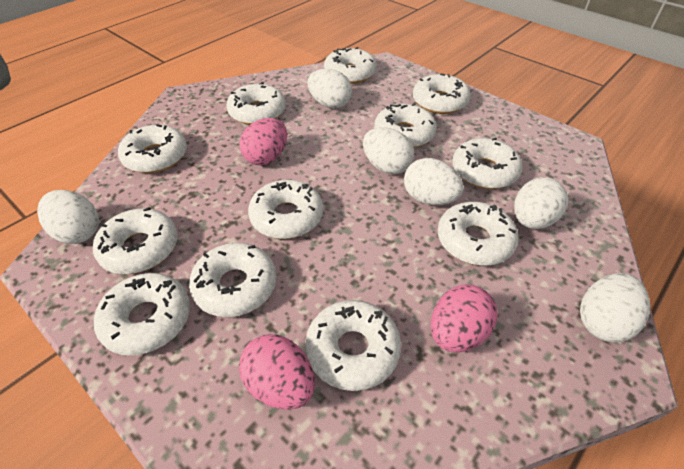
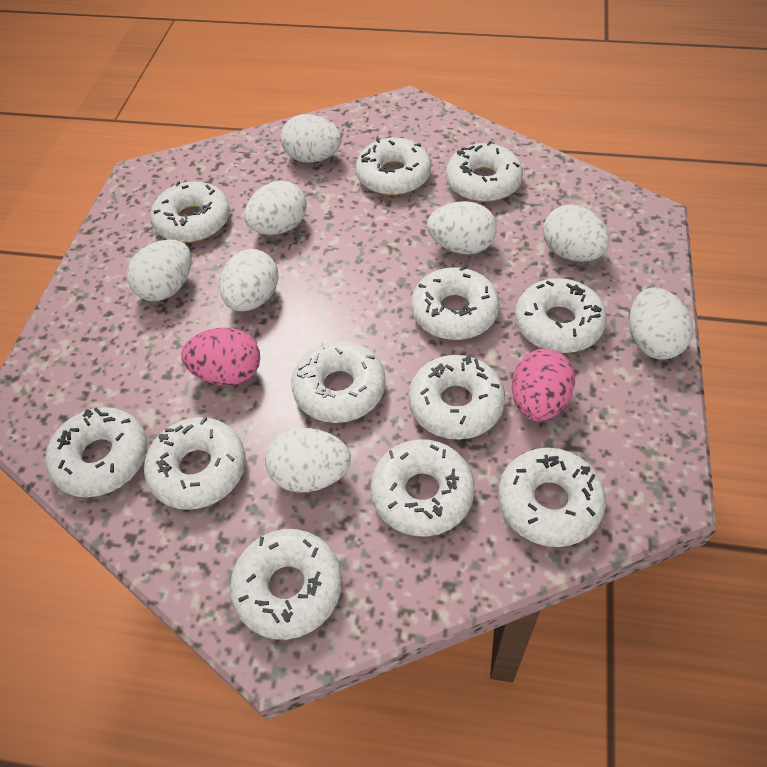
pink egg: 3 -> 2
white egg: 6 -> 8

